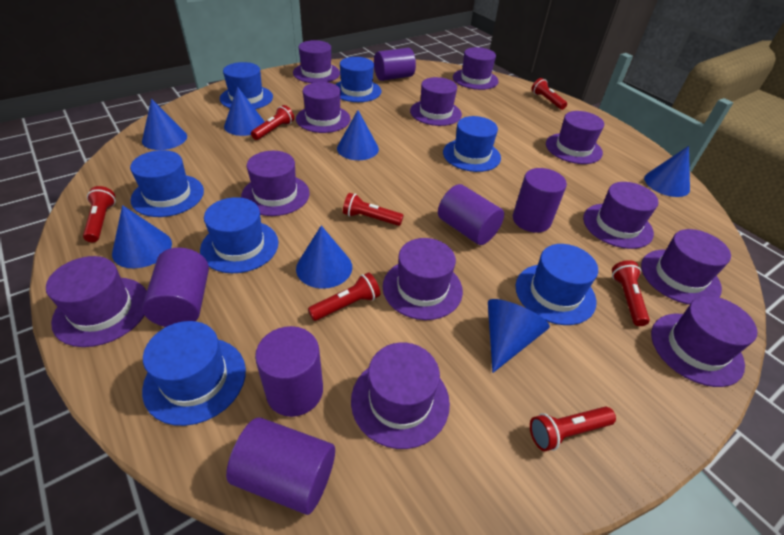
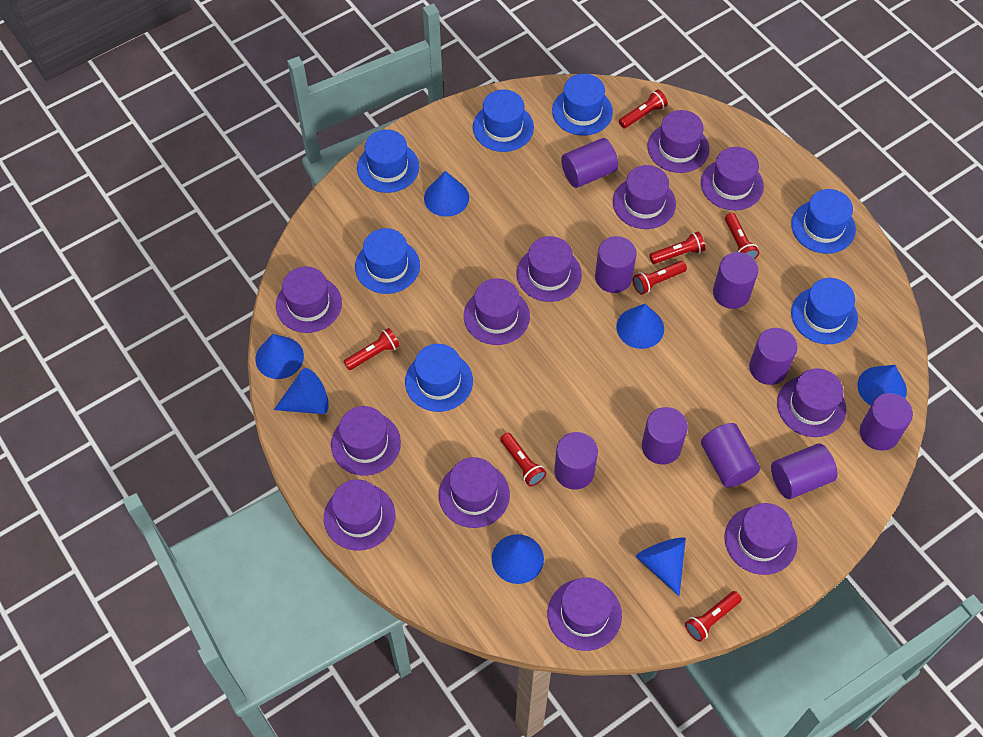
purple cylinder: 6 -> 9

